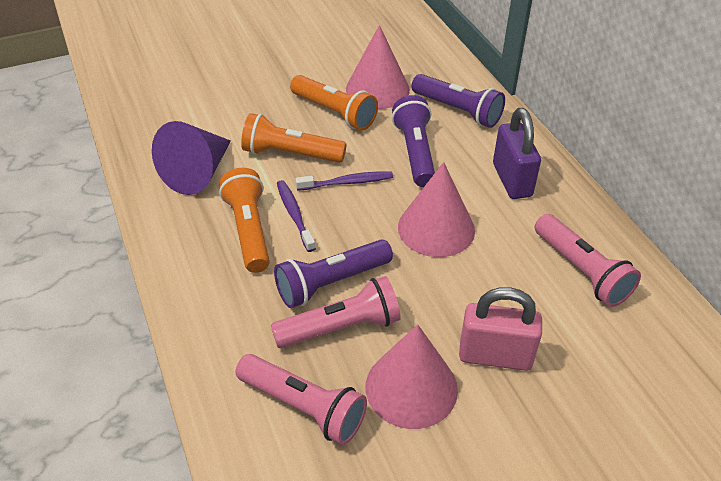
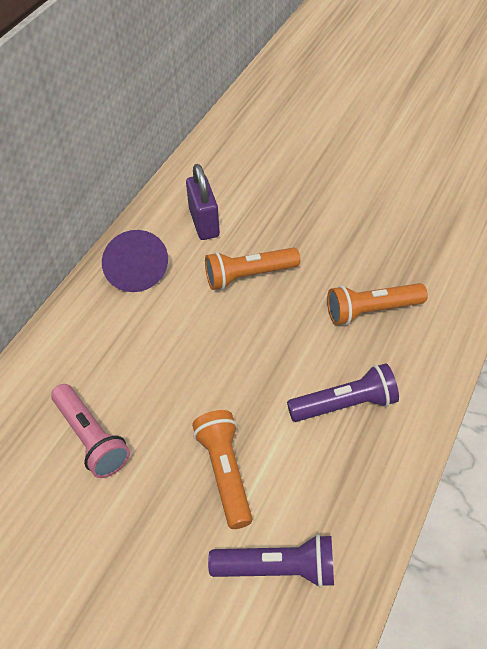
pink cone: 3 -> 0
pink flashlight: 3 -> 1
pink padlock: 1 -> 0
purple flashlight: 3 -> 2
purple toothbrush: 2 -> 0

